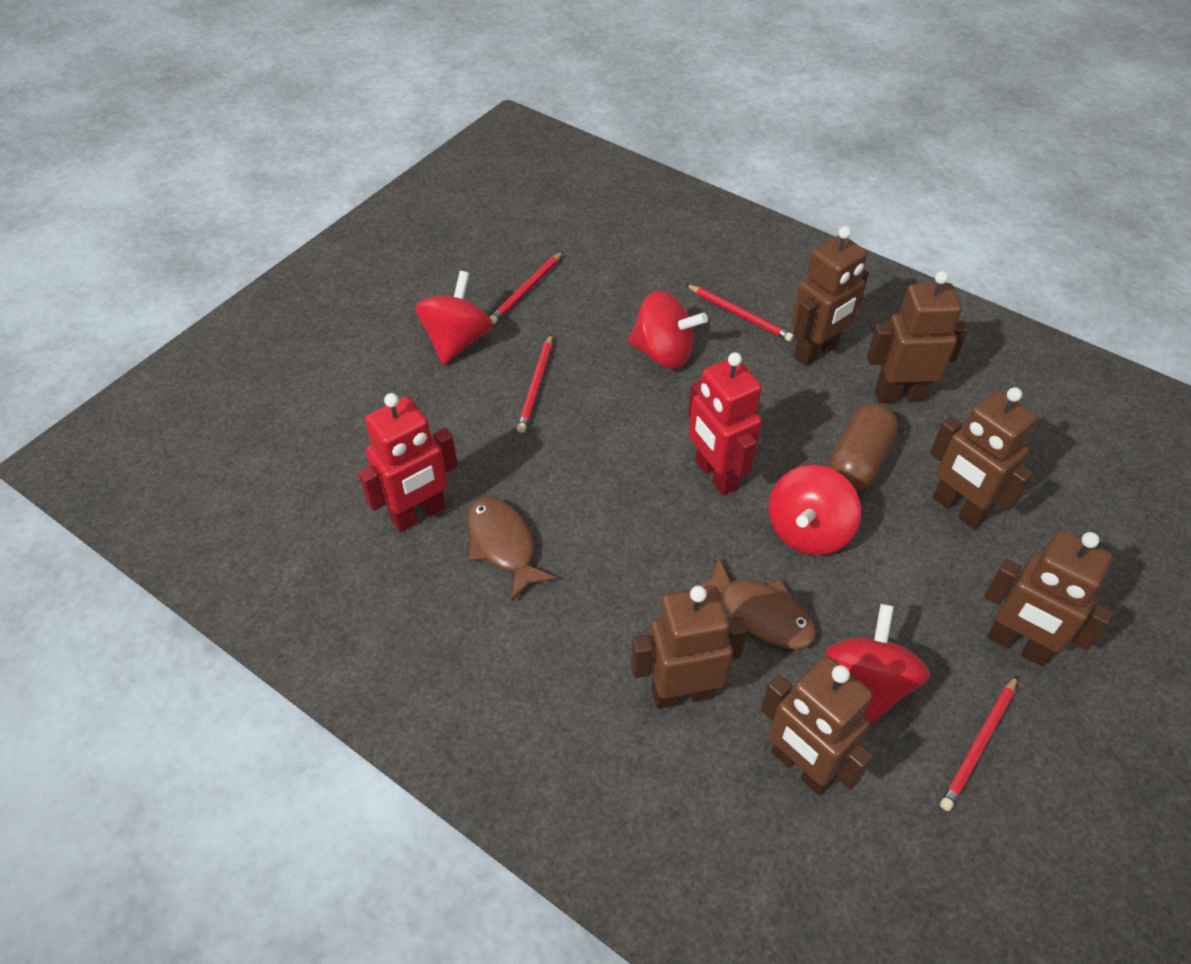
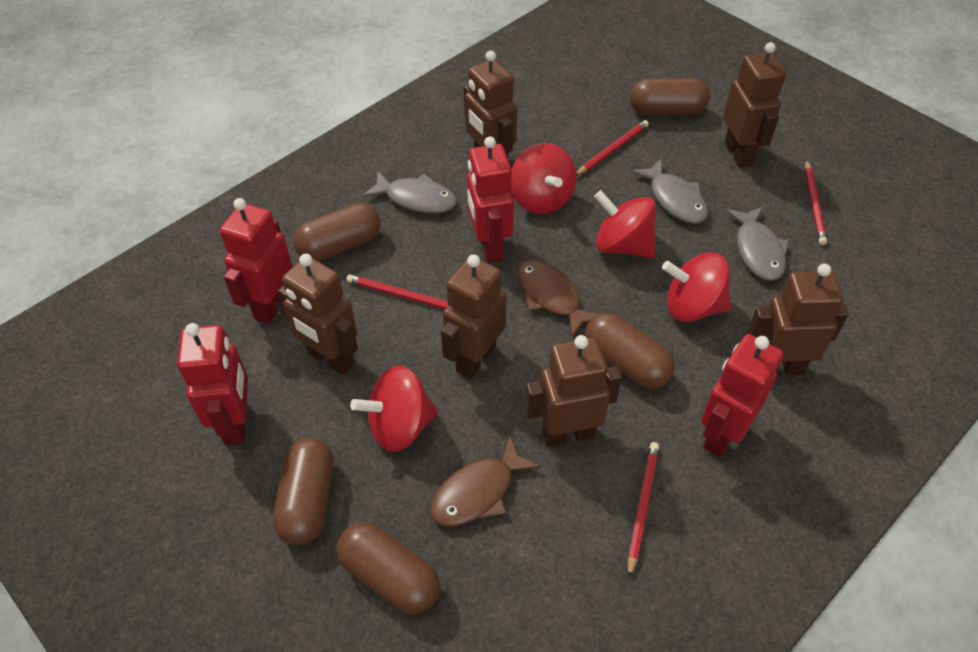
brown capsule: 1 -> 5
grey fish: 0 -> 3
red robot: 2 -> 4

